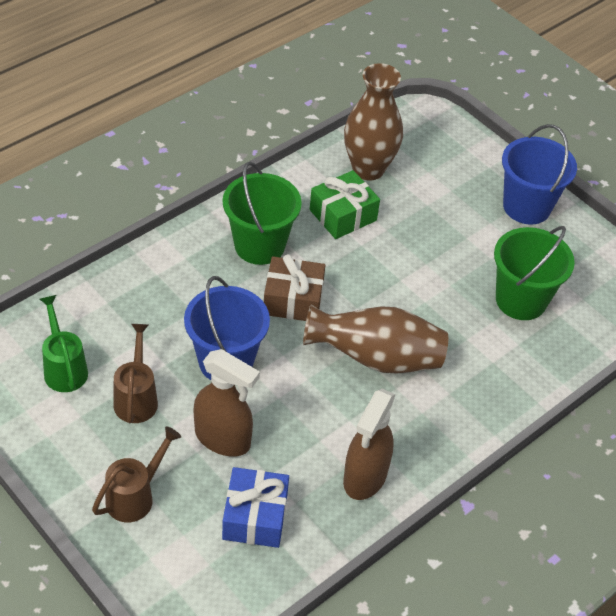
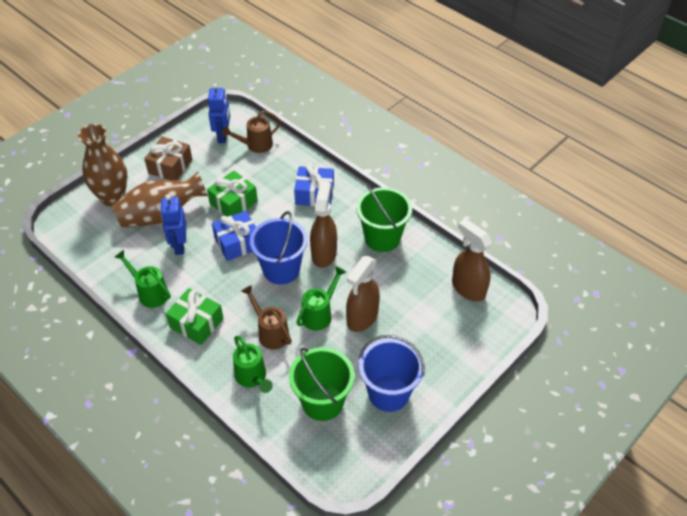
blue gift: 1 -> 2
blue robot: 0 -> 2
brown spray bottle: 2 -> 3
green gift: 1 -> 2
green watering can: 1 -> 3

